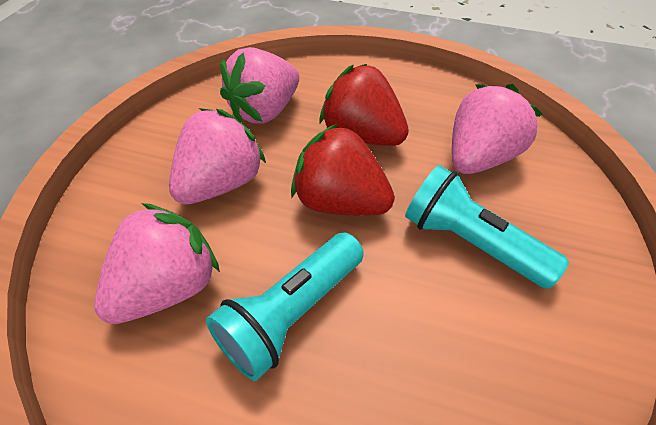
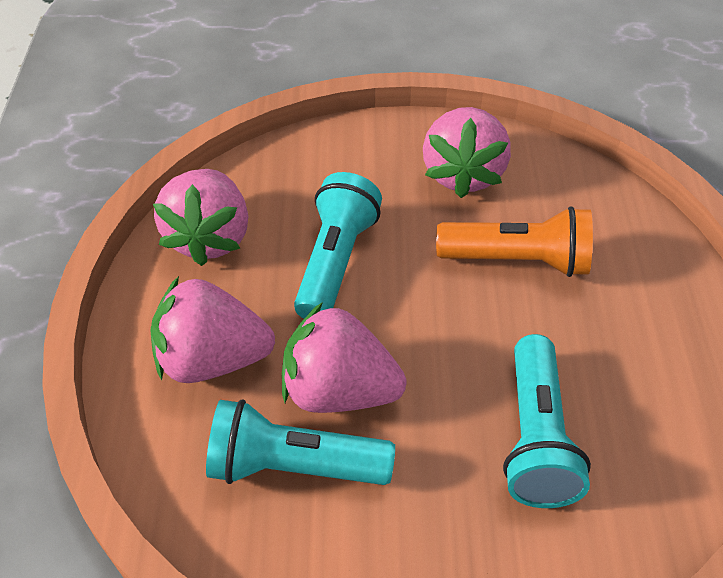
orange flashlight: 0 -> 1
red strawberry: 2 -> 0
turquoise flashlight: 2 -> 3

